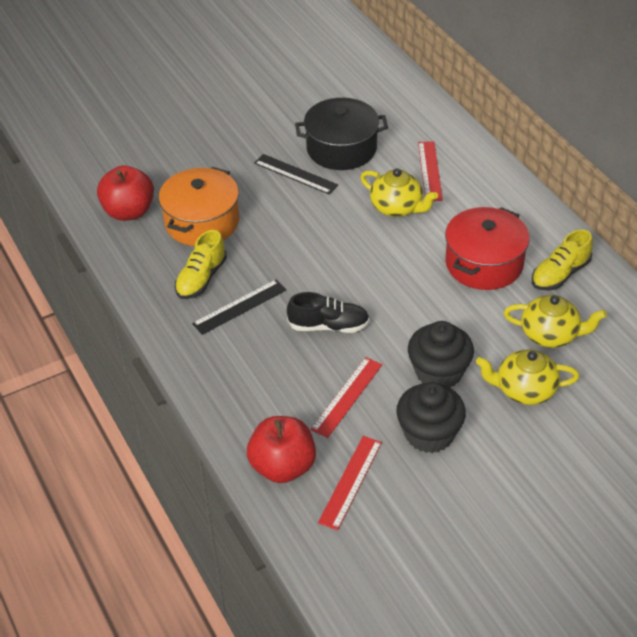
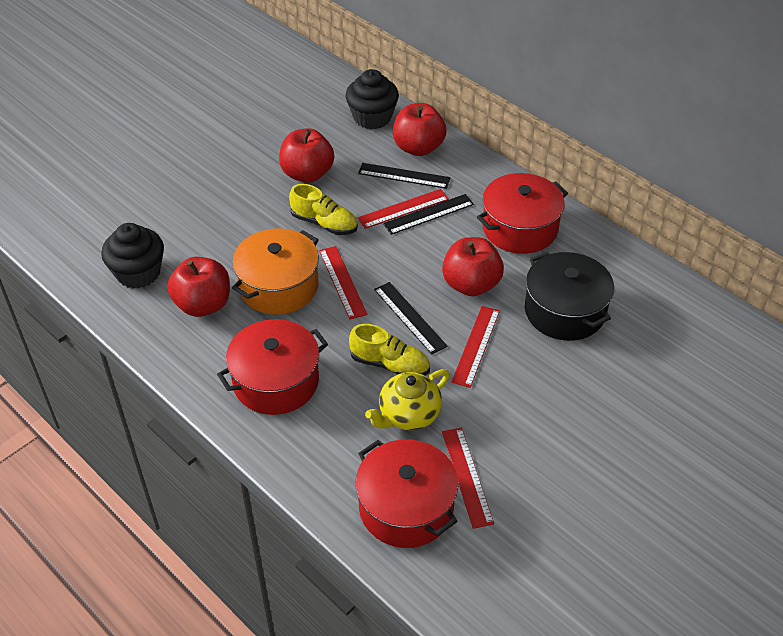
black ruler: 2 -> 3
black shoe: 1 -> 0
red apple: 2 -> 4
red pot: 1 -> 3
red ruler: 3 -> 4
yellow teapot: 3 -> 1

